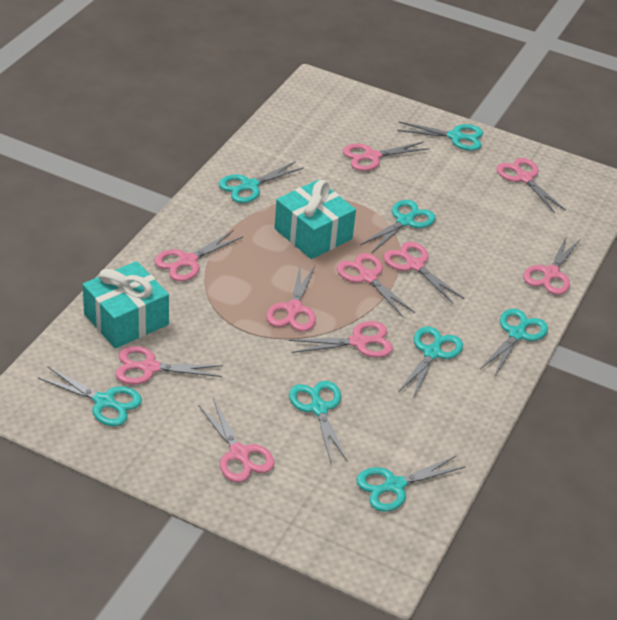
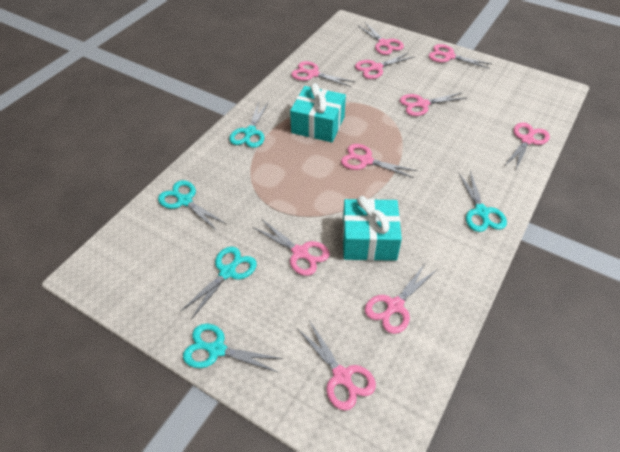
turquoise scissors: 8 -> 5

